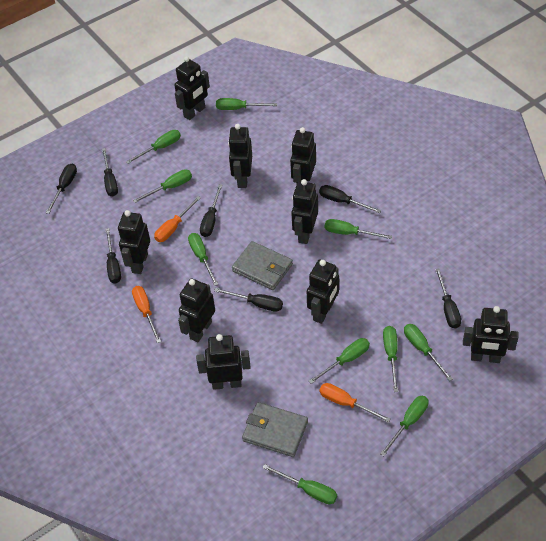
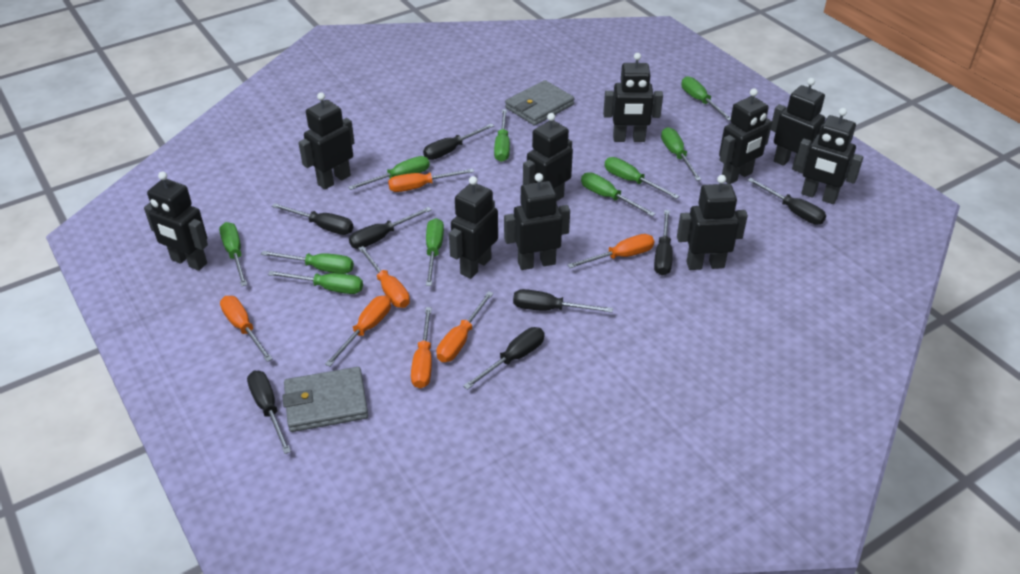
black robot: 9 -> 10
black screwdriver: 7 -> 8
orange screwdriver: 3 -> 7

